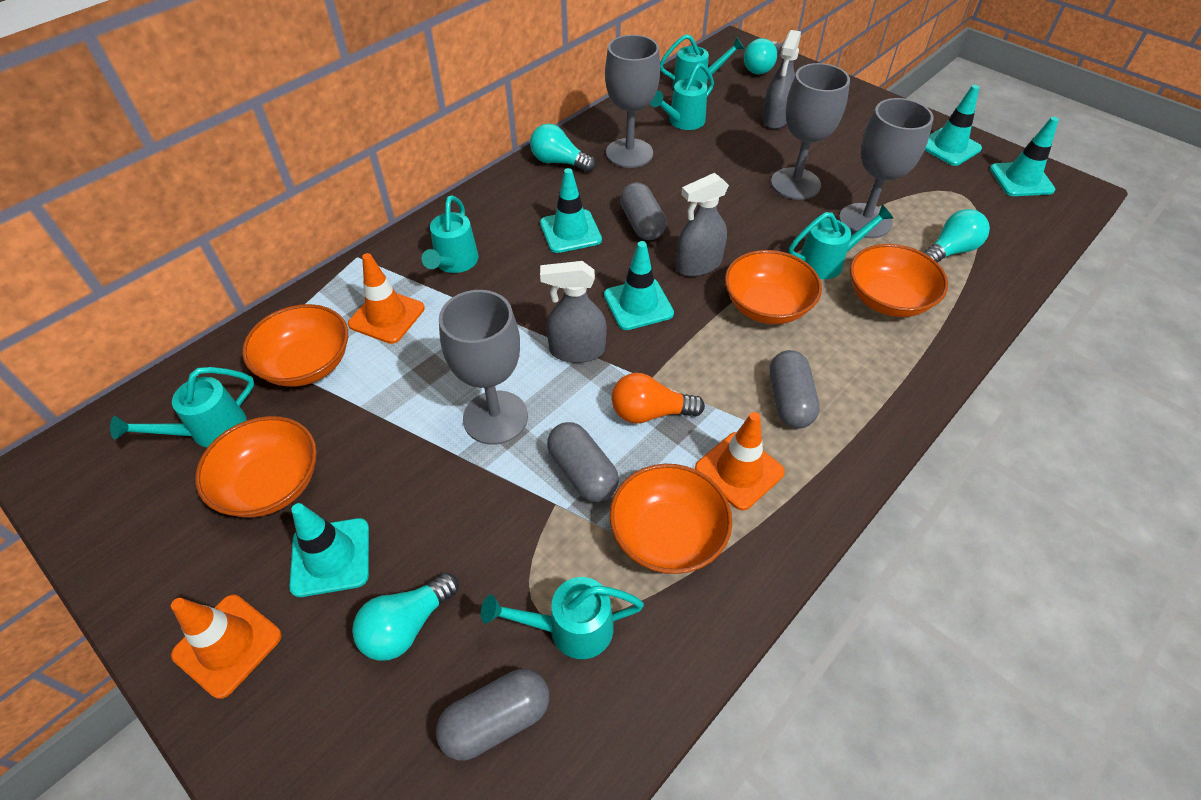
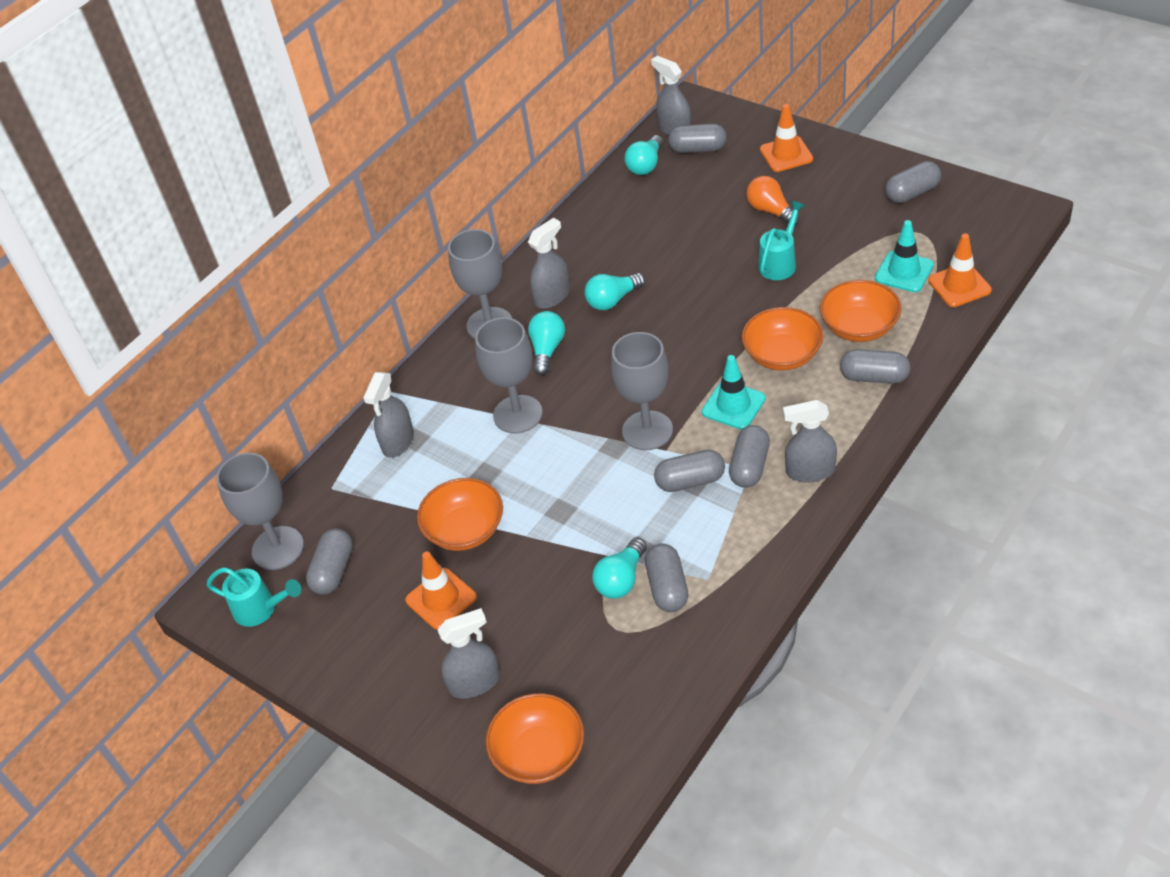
grey capsule: 4 -> 7
grey spray bottle: 3 -> 5
orange bowl: 5 -> 4
turquoise traffic cone: 5 -> 2
turquoise watering can: 6 -> 2

